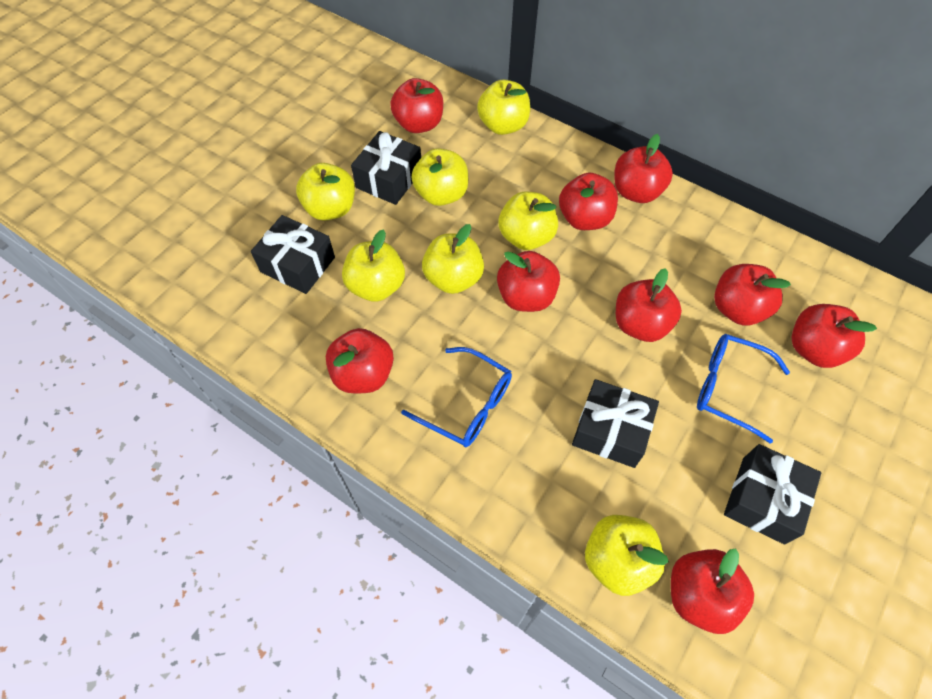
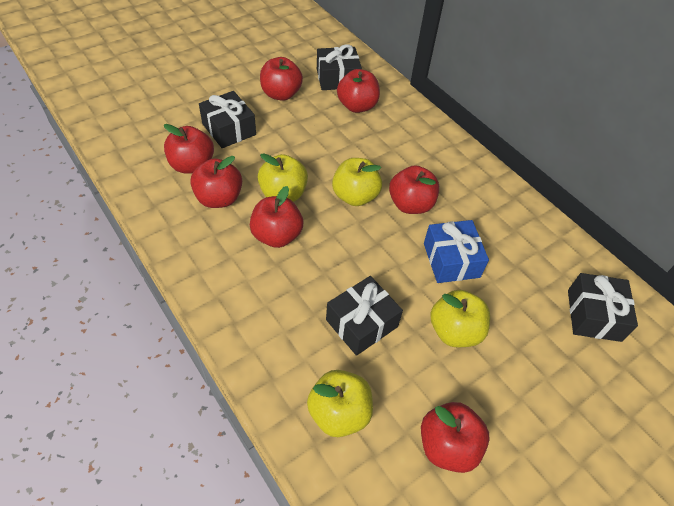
blue gift: 0 -> 1
blue glasses: 2 -> 0
red apple: 9 -> 7
yellow apple: 7 -> 4

